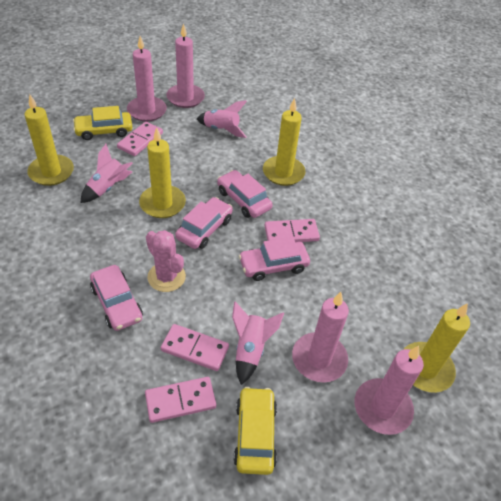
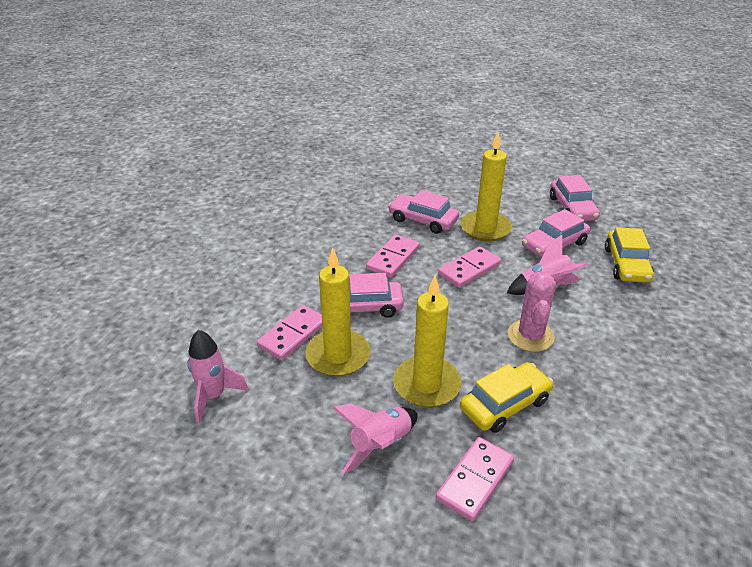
pink candle: 4 -> 0
yellow candle: 4 -> 3

